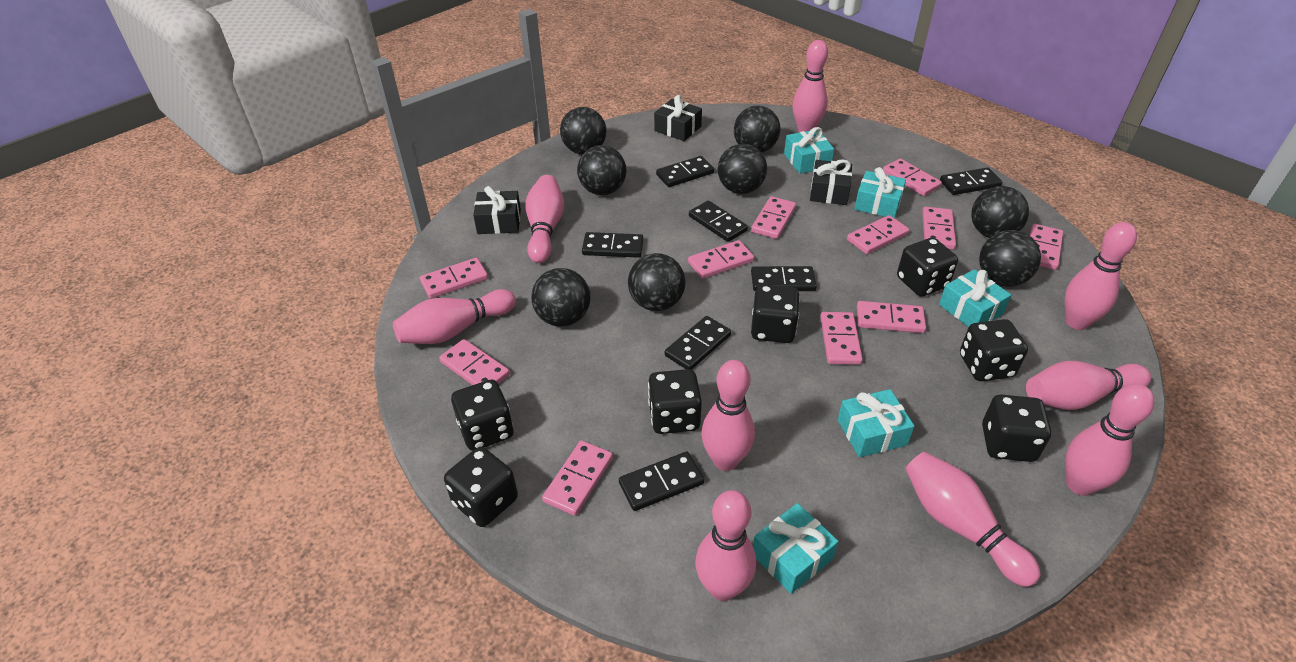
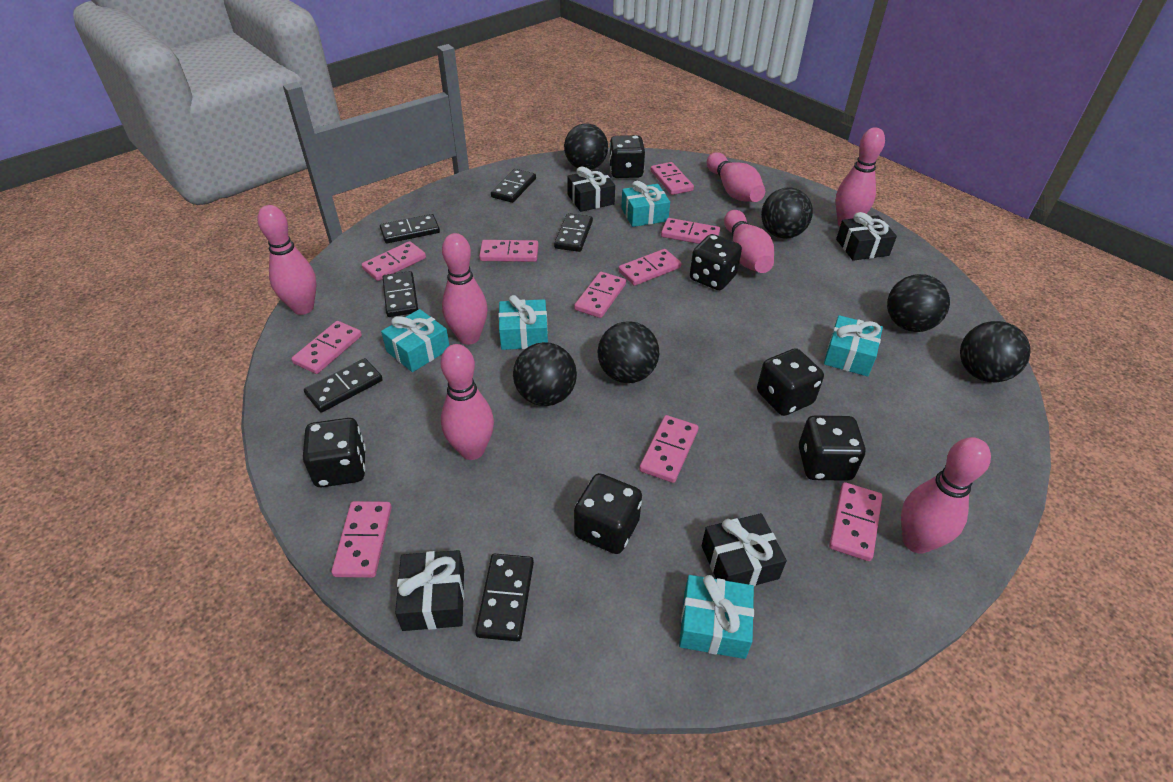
black ball: 8 -> 6
black dice: 7 -> 6
black domino: 7 -> 6
black gift: 3 -> 4
pink bowling pin: 9 -> 7
pink domino: 11 -> 10

